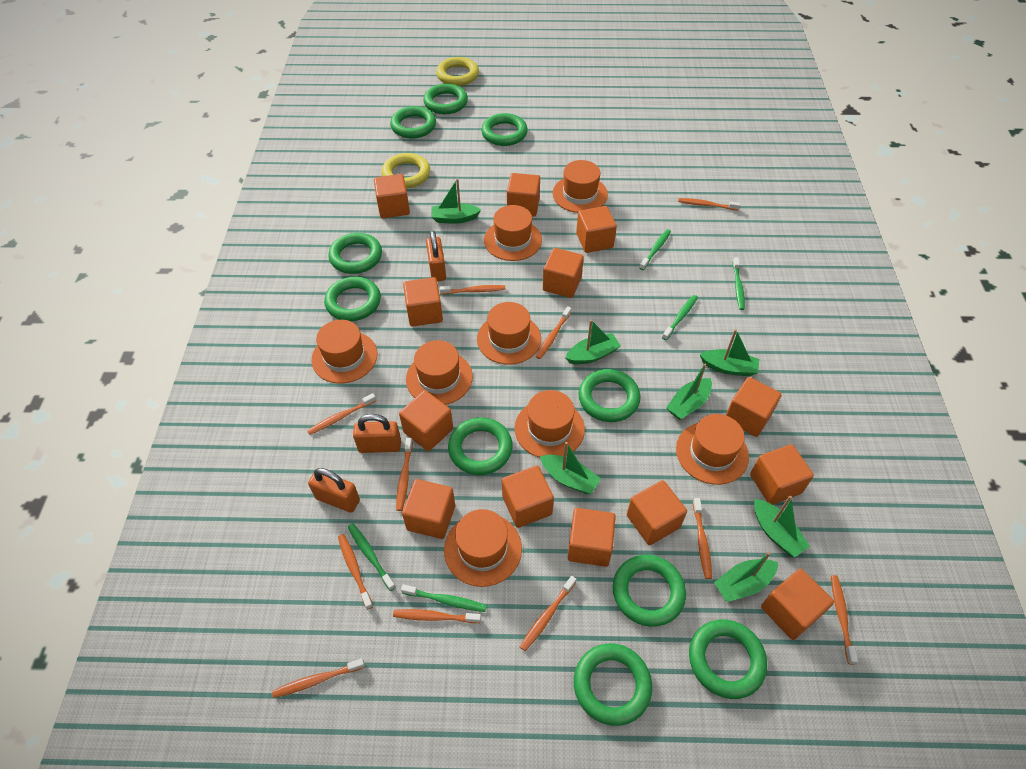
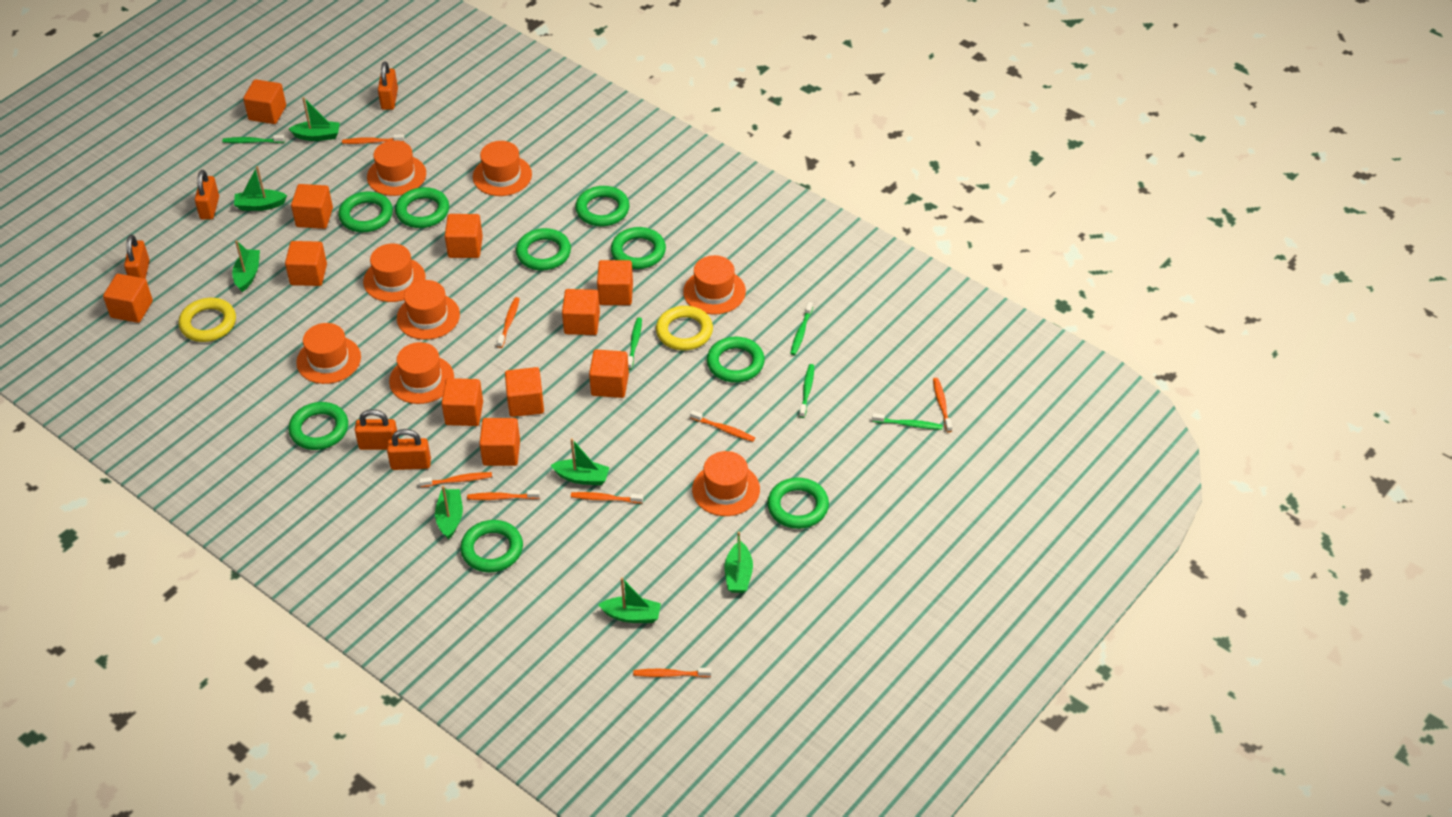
green ring: 10 -> 9
orange cube: 13 -> 11
orange padlock: 3 -> 5
orange toothbrush: 11 -> 8

